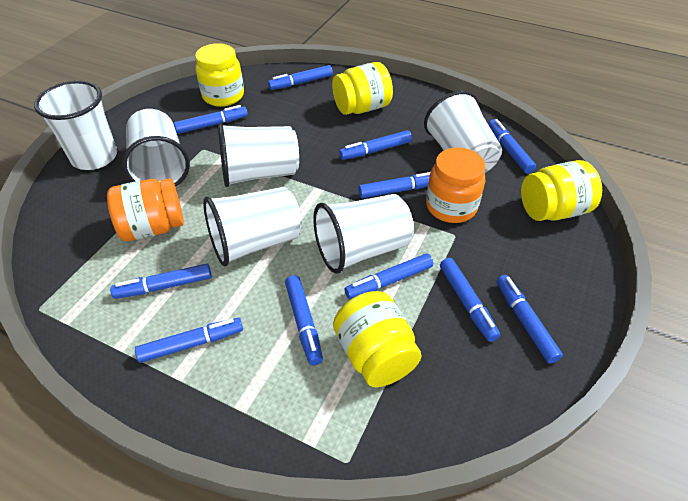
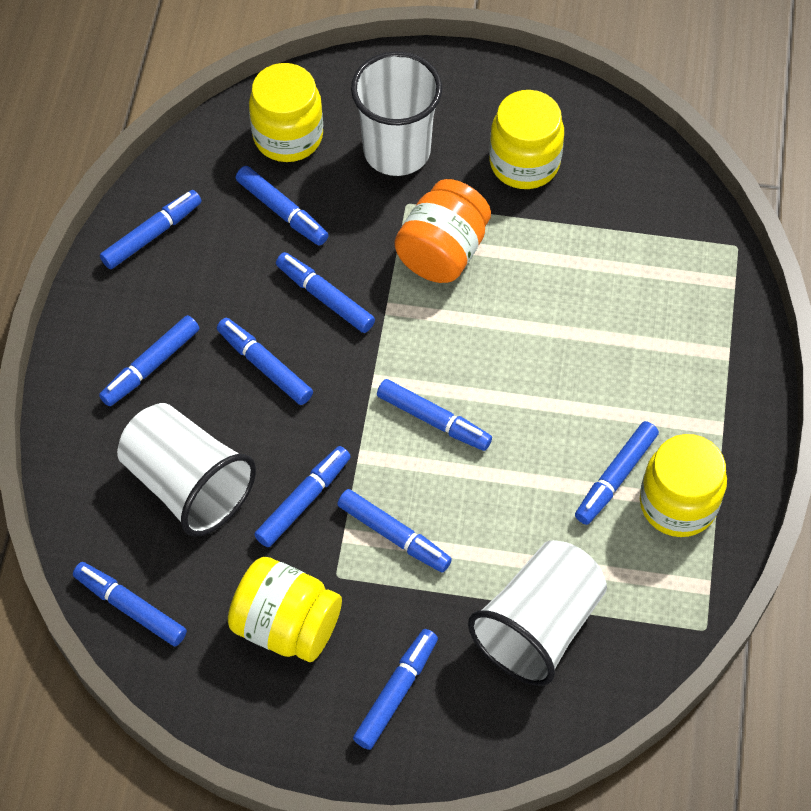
orange jar: 2 -> 1
white cup: 6 -> 3

